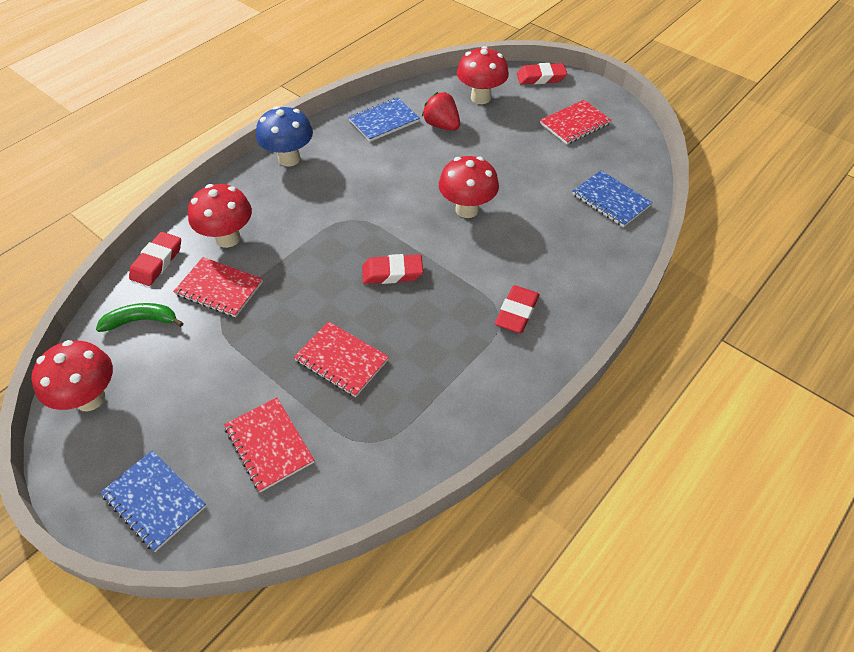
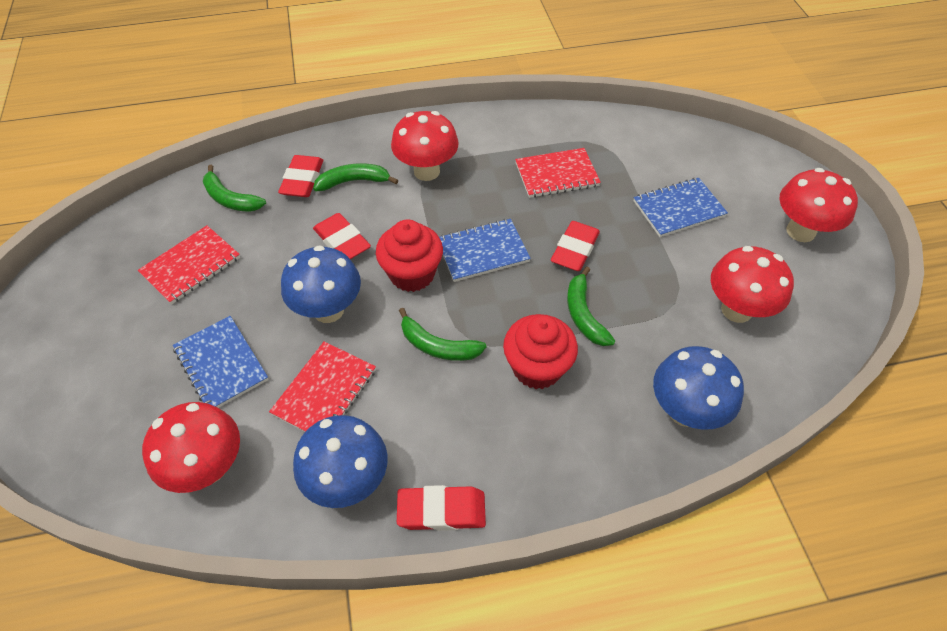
blue mushroom: 1 -> 3
green banana: 1 -> 4
red cupcake: 0 -> 2
red notebook: 4 -> 3
red strawberry: 1 -> 0

